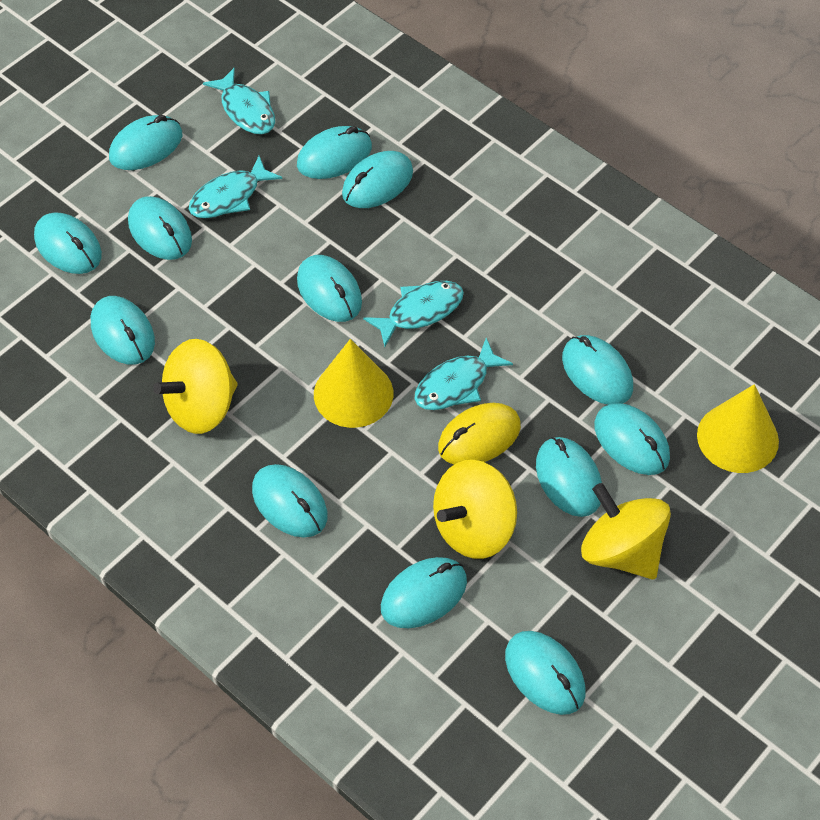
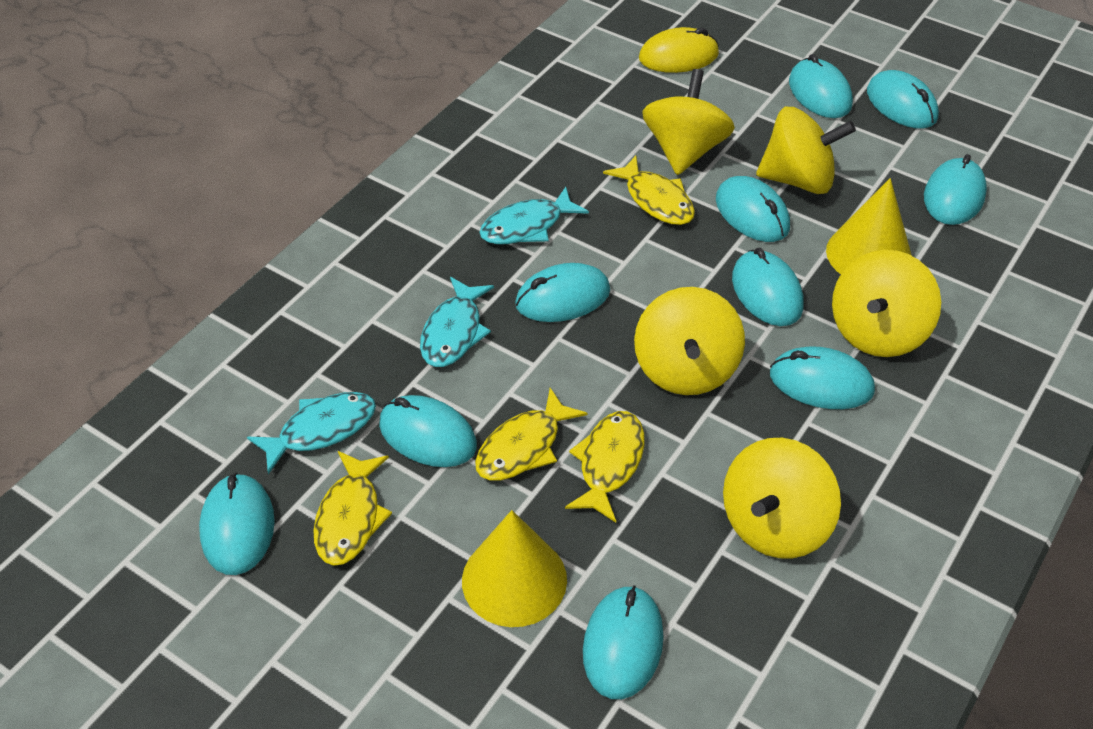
turquoise fish: 4 -> 3
turquoise mouse: 13 -> 10
yellow fish: 0 -> 4
yellow spinning top: 3 -> 5

